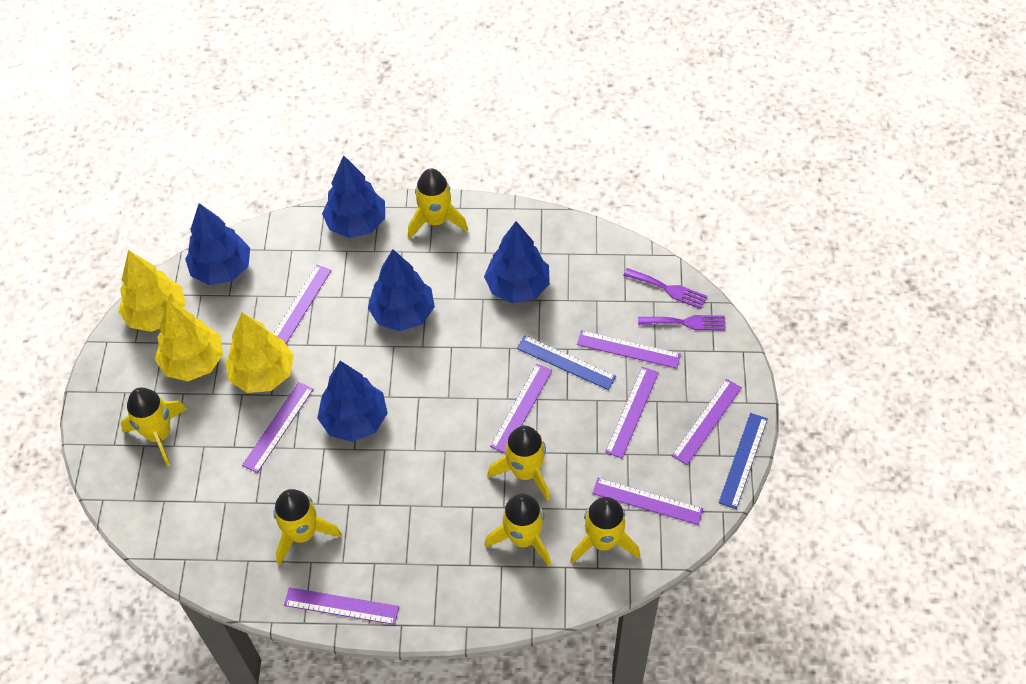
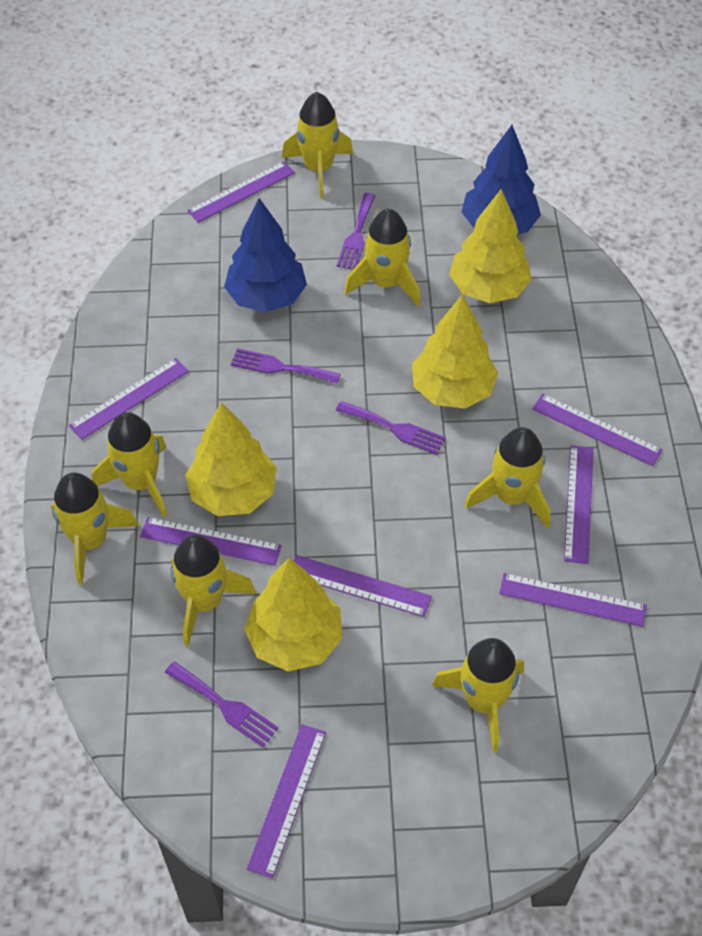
blue ruler: 2 -> 0
blue tree: 5 -> 2
purple fork: 2 -> 4
yellow rocket: 6 -> 7
yellow tree: 3 -> 4

